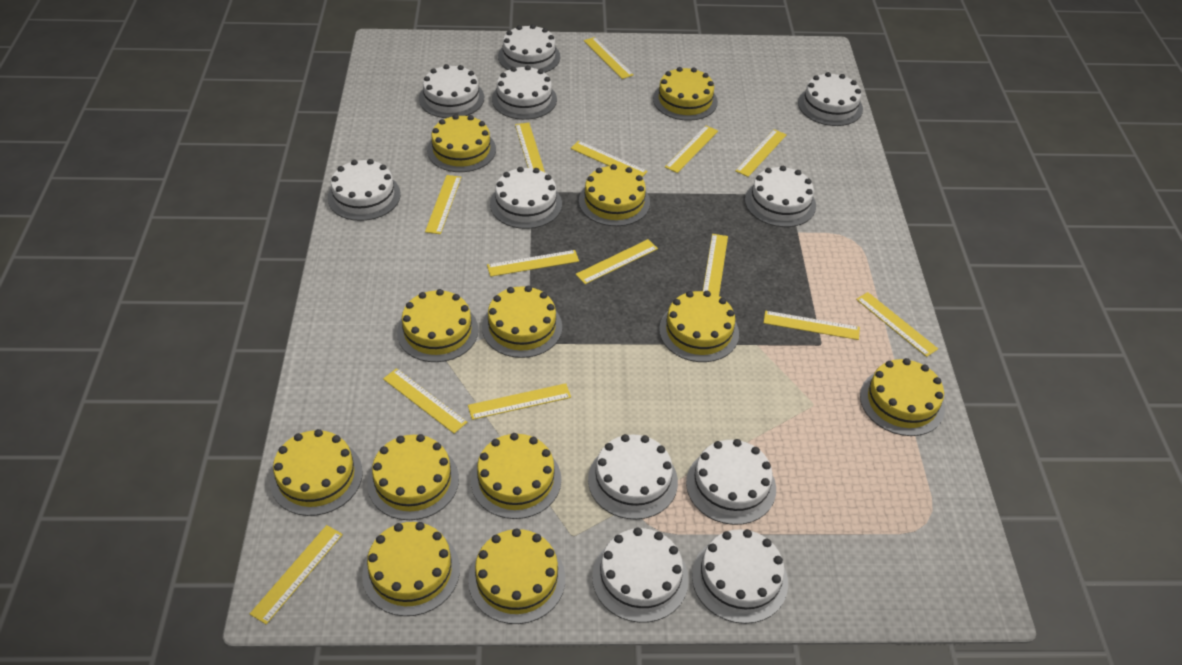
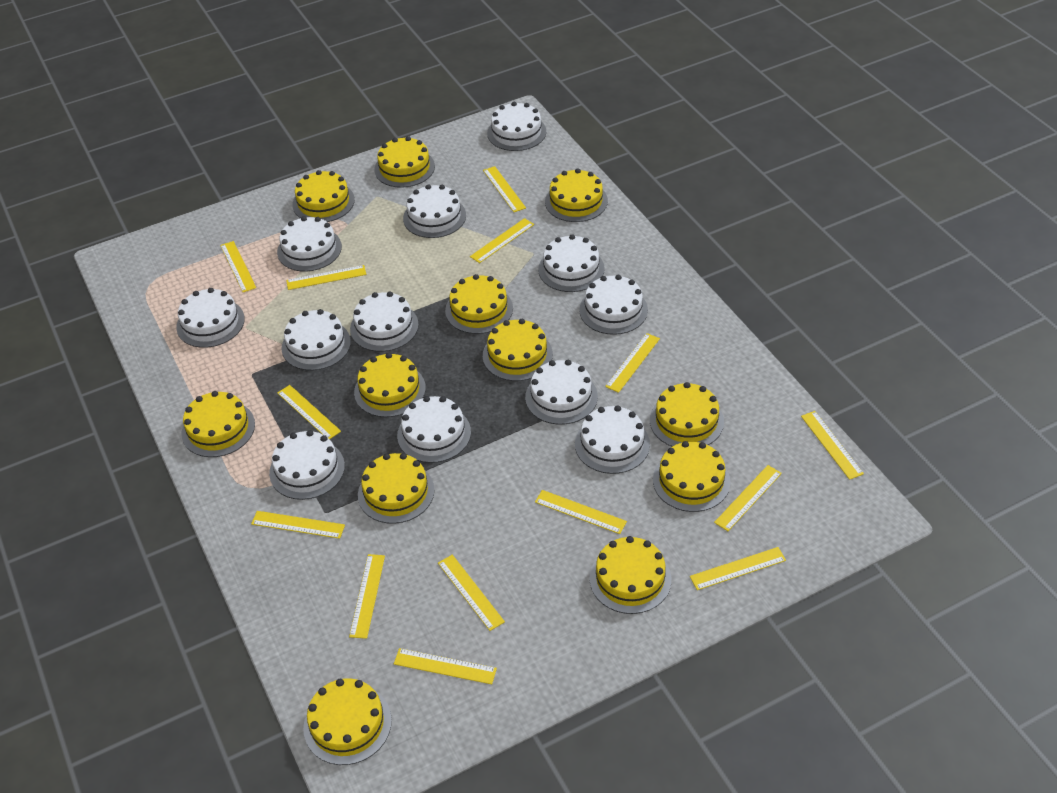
white cake: 11 -> 12

